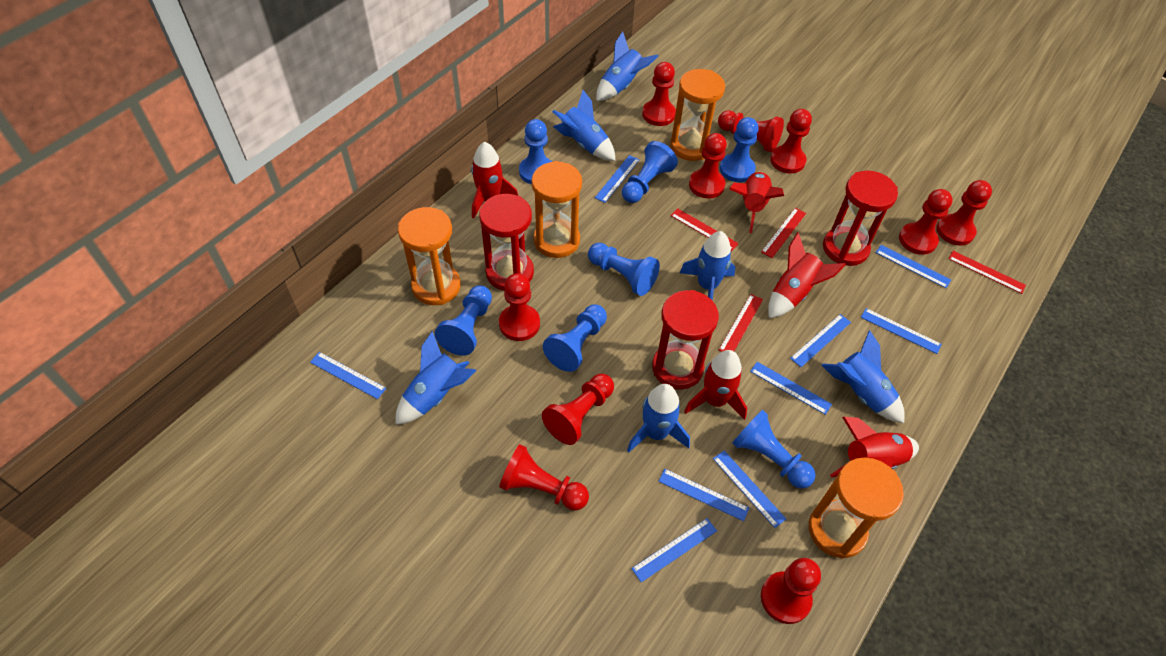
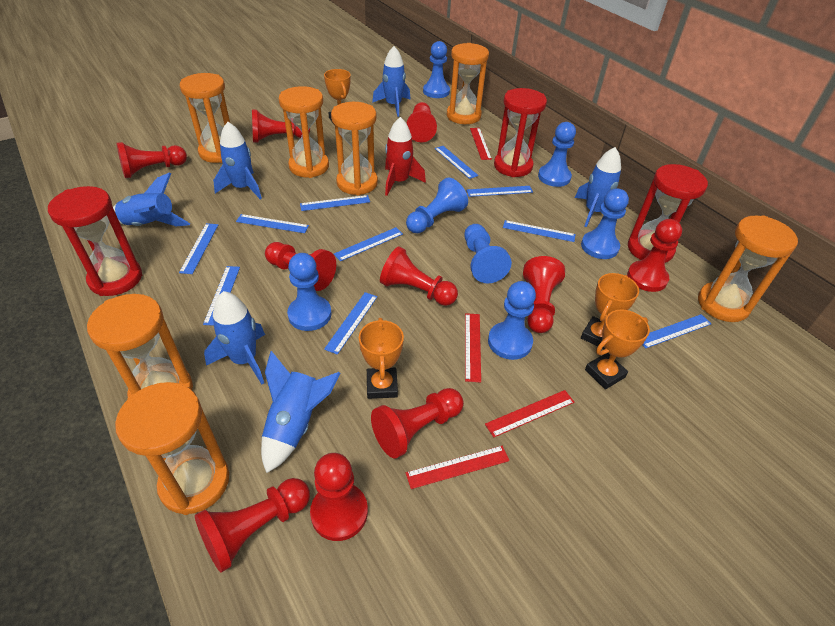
blue ruler: 9 -> 10
orange hourglass: 4 -> 7
orange trophy: 0 -> 4
red rocket: 5 -> 1

